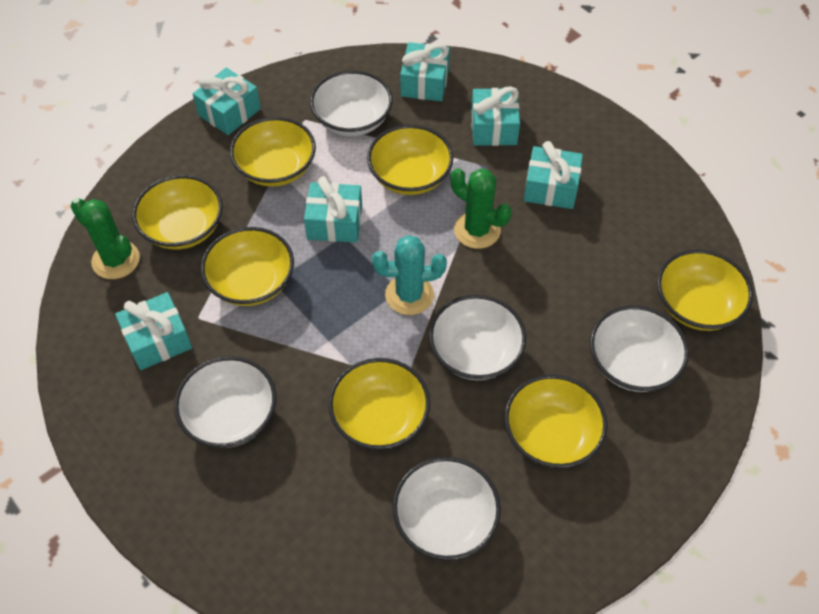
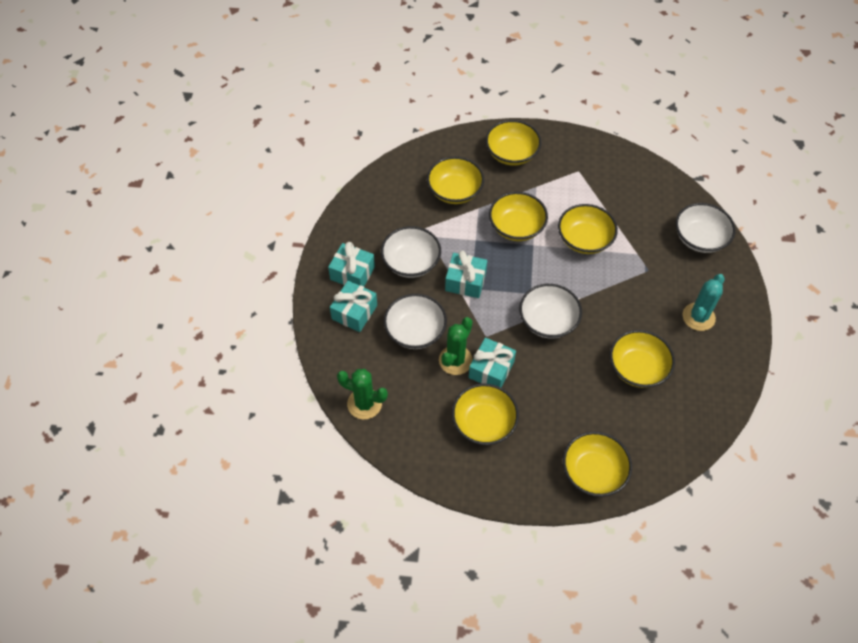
turquoise gift: 6 -> 4
white bowl: 5 -> 4

